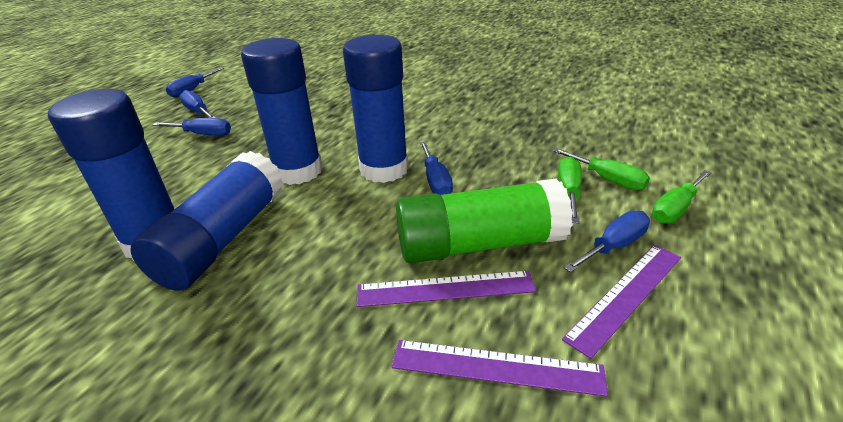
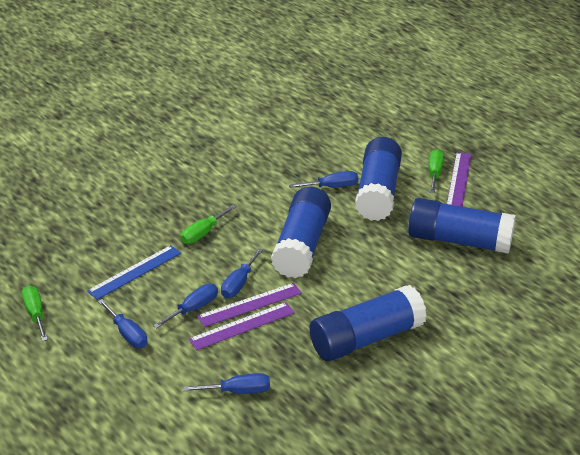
blue ruler: 0 -> 1
green glue stick: 1 -> 0

